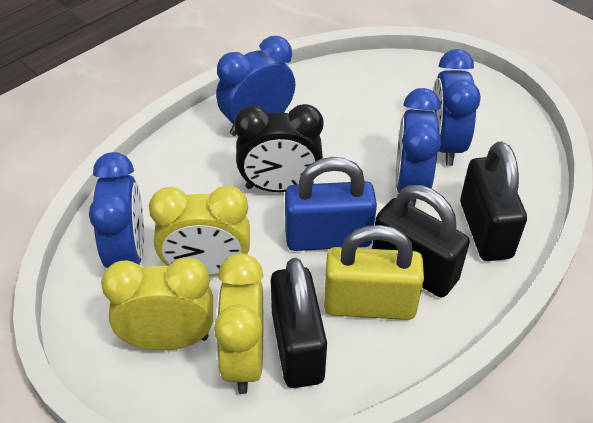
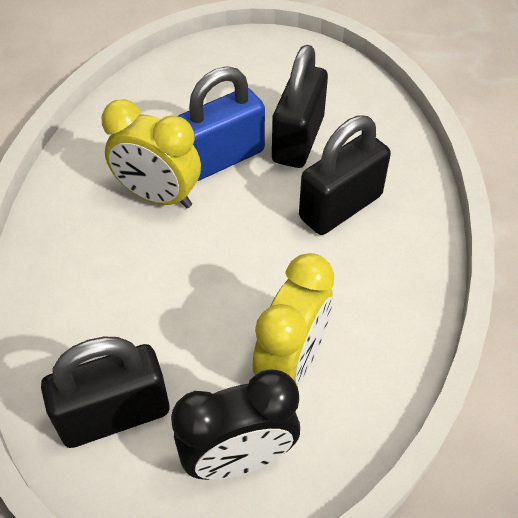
blue clock: 4 -> 0
yellow clock: 3 -> 2
yellow padlock: 1 -> 0

